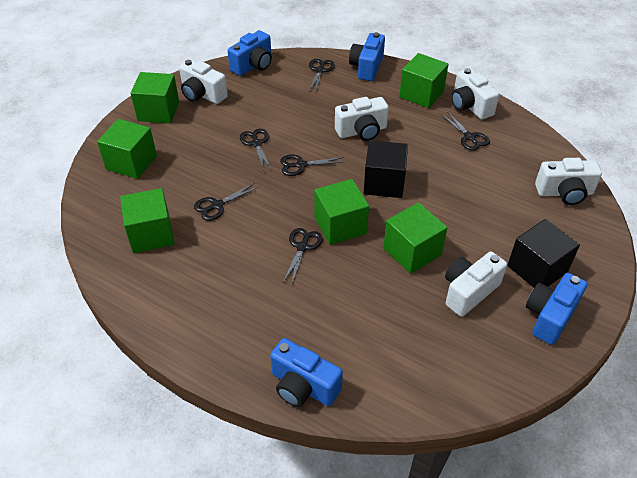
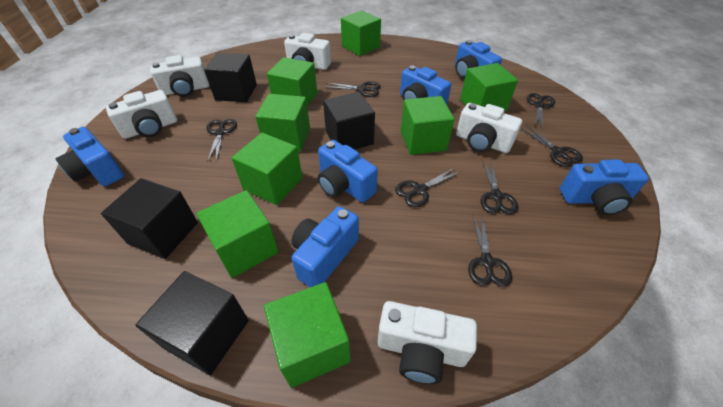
black cube: 2 -> 4
black scissors: 6 -> 7
blue camera: 4 -> 6
green cube: 6 -> 8

